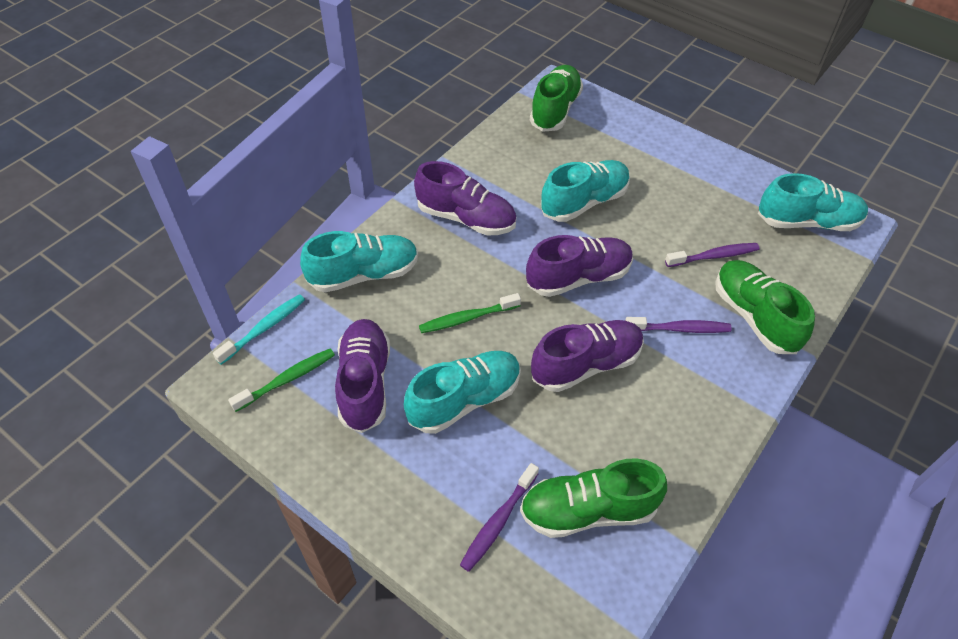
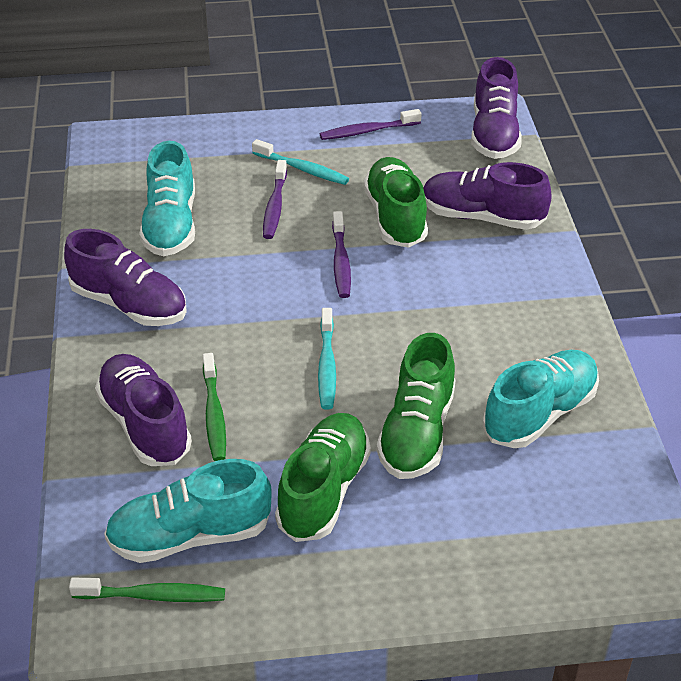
turquoise shoe: 4 -> 3
turquoise toothbrush: 1 -> 2

